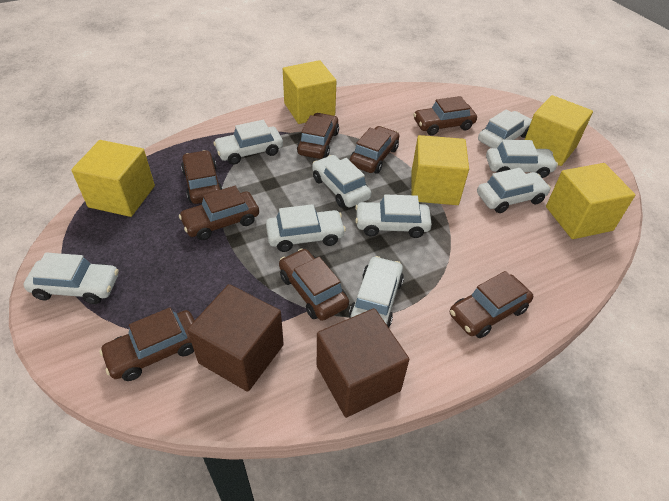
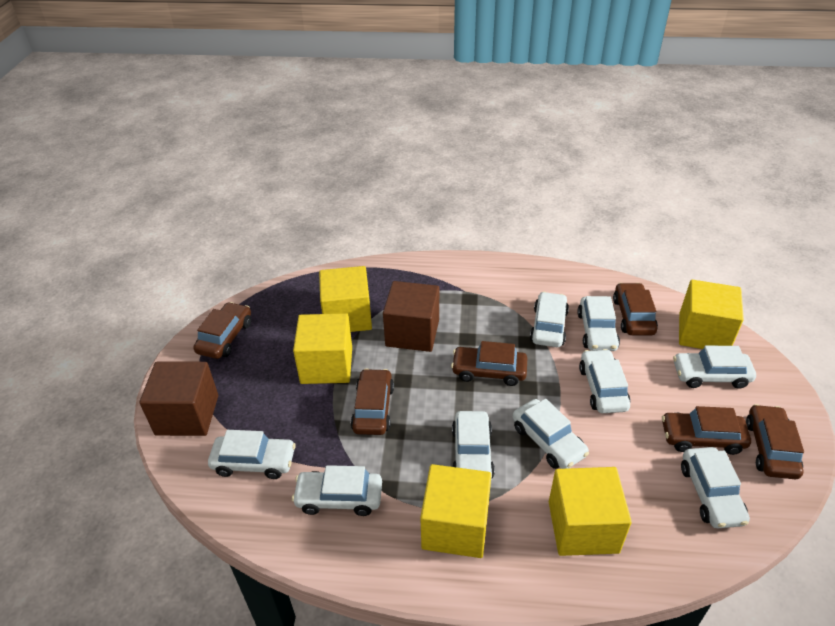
brown car: 8 -> 6

